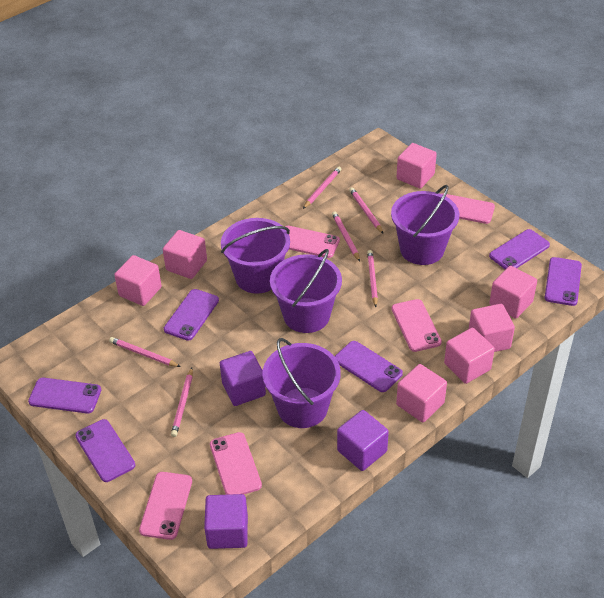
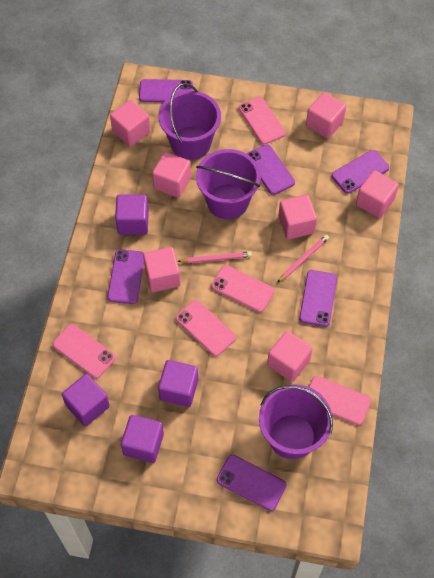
pink pencil: 6 -> 2
purple bucket: 4 -> 3
purple cube: 3 -> 4

